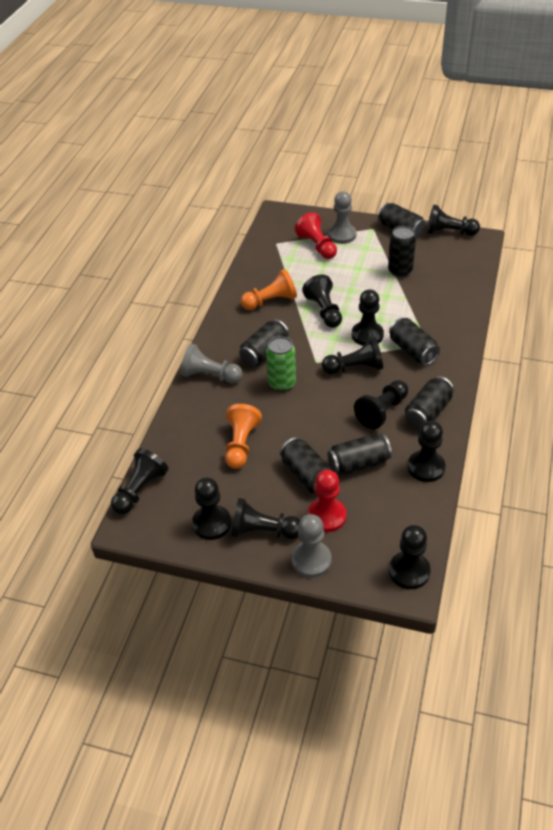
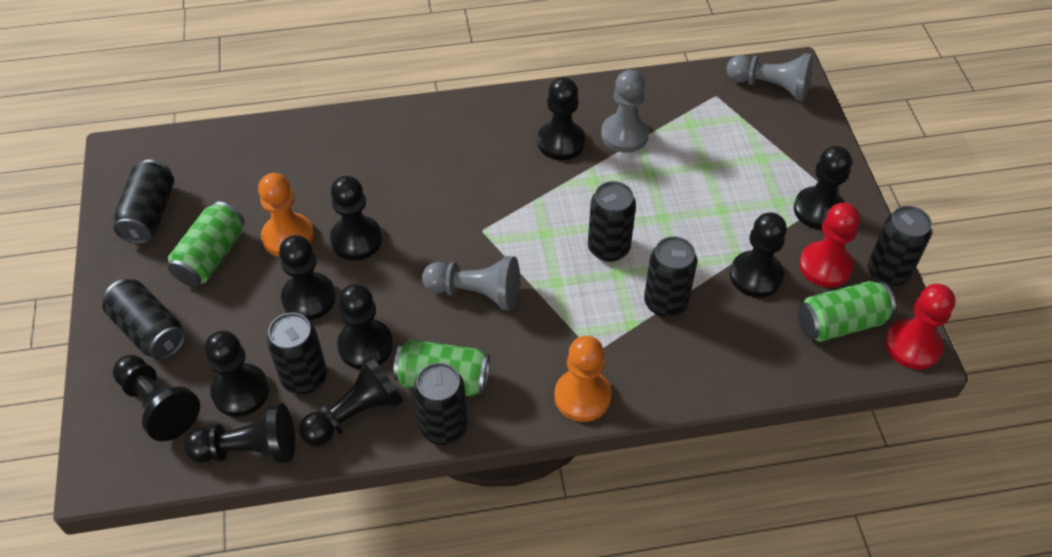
green can: 1 -> 3

